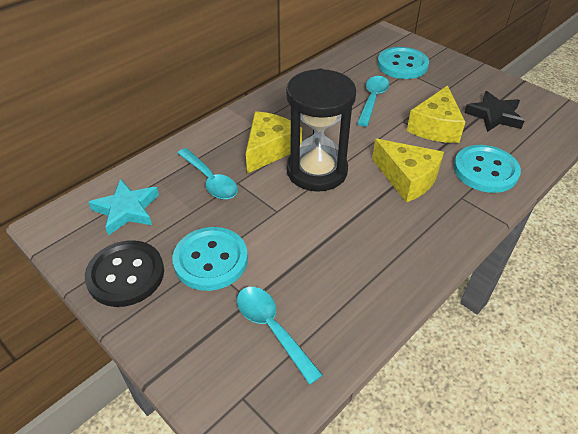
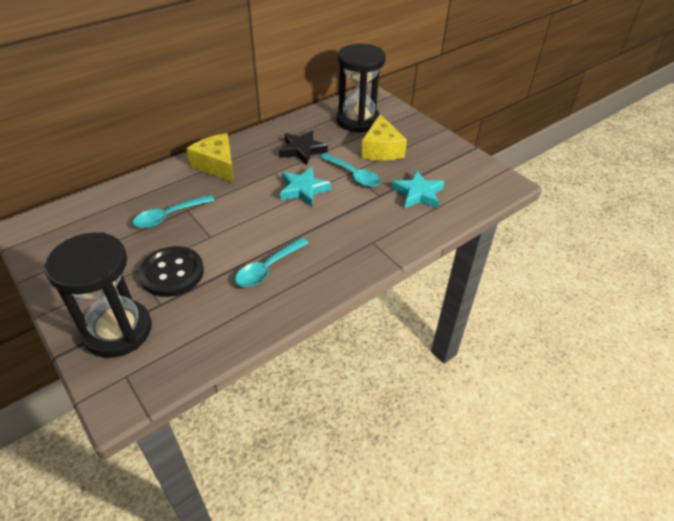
black hourglass: 1 -> 2
turquoise button: 3 -> 0
turquoise star: 1 -> 2
yellow cheese: 3 -> 2

